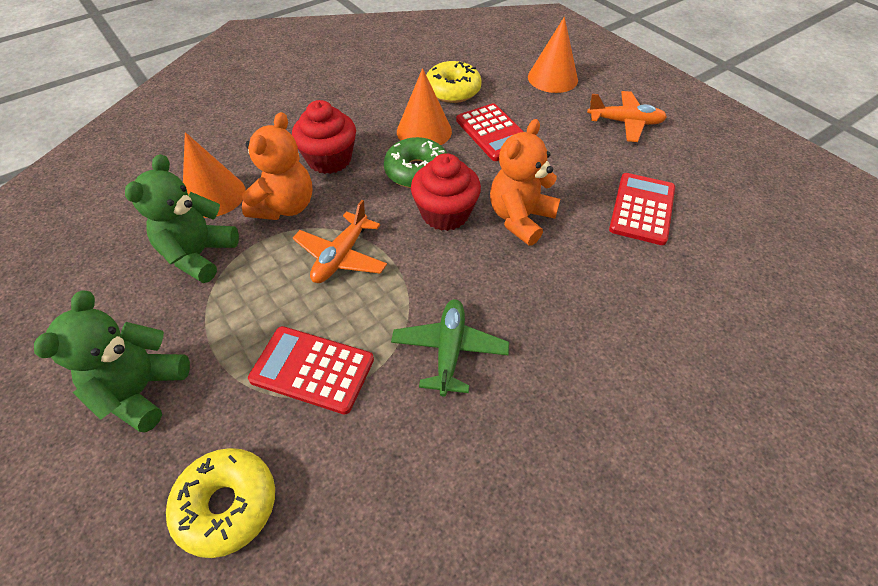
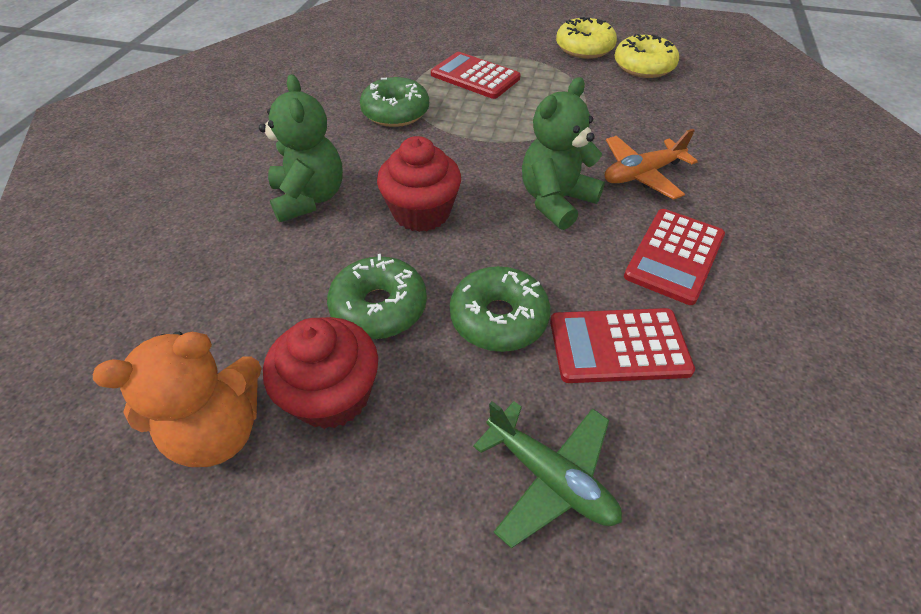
green donut: 1 -> 3
orange cone: 3 -> 0
orange plane: 2 -> 1
orange teddy bear: 2 -> 1

